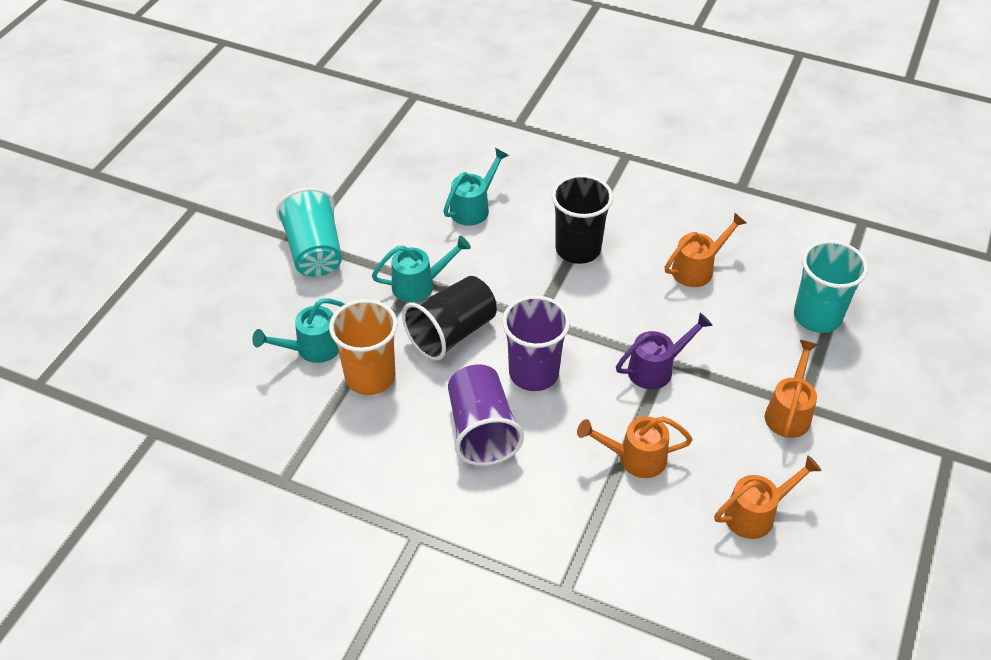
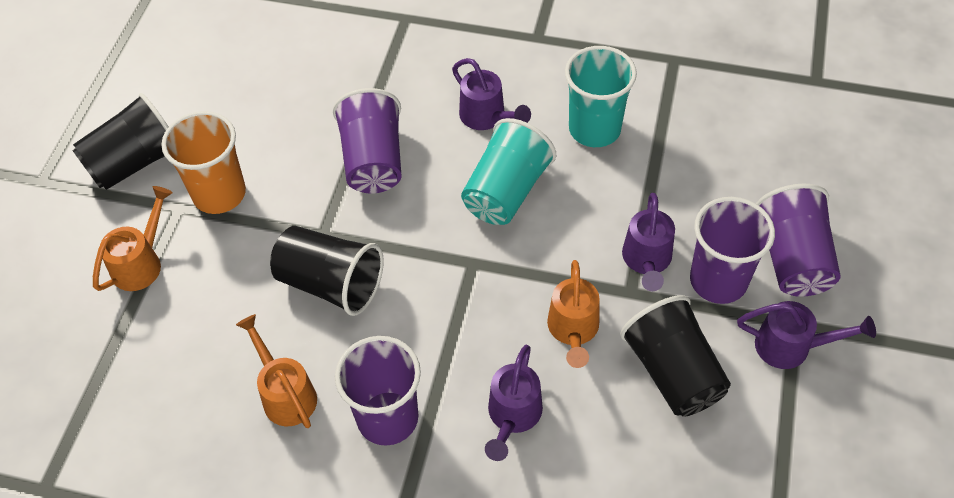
black cup: 2 -> 3
orange watering can: 4 -> 3
purple cup: 2 -> 4
purple watering can: 1 -> 4
turquoise watering can: 3 -> 0

